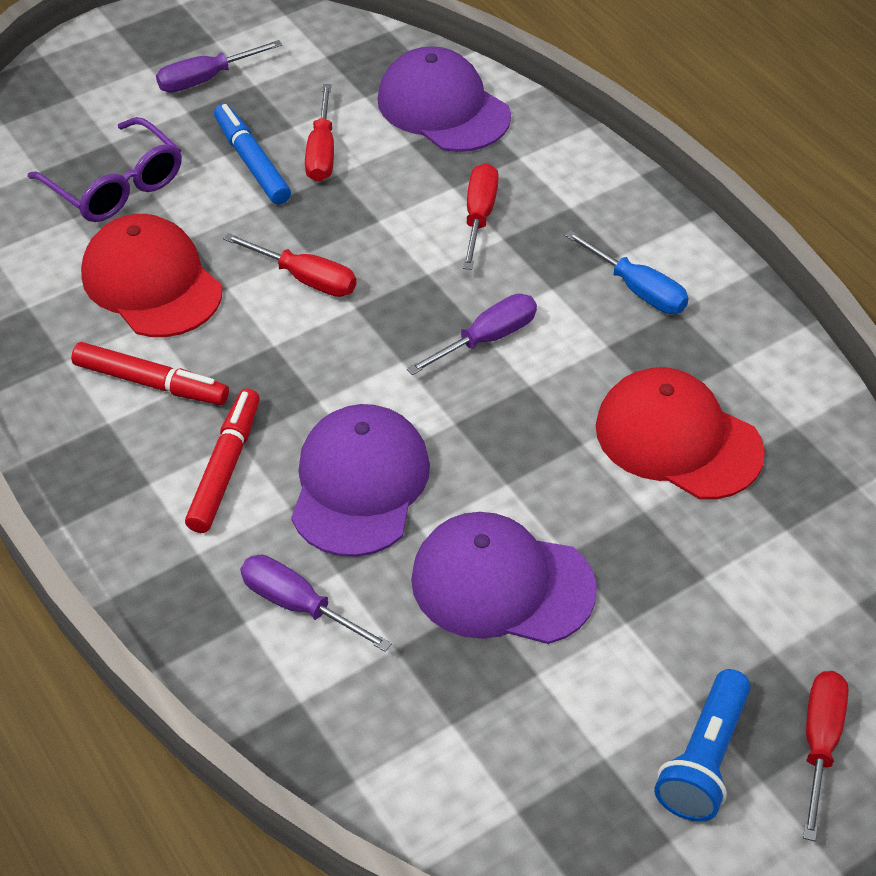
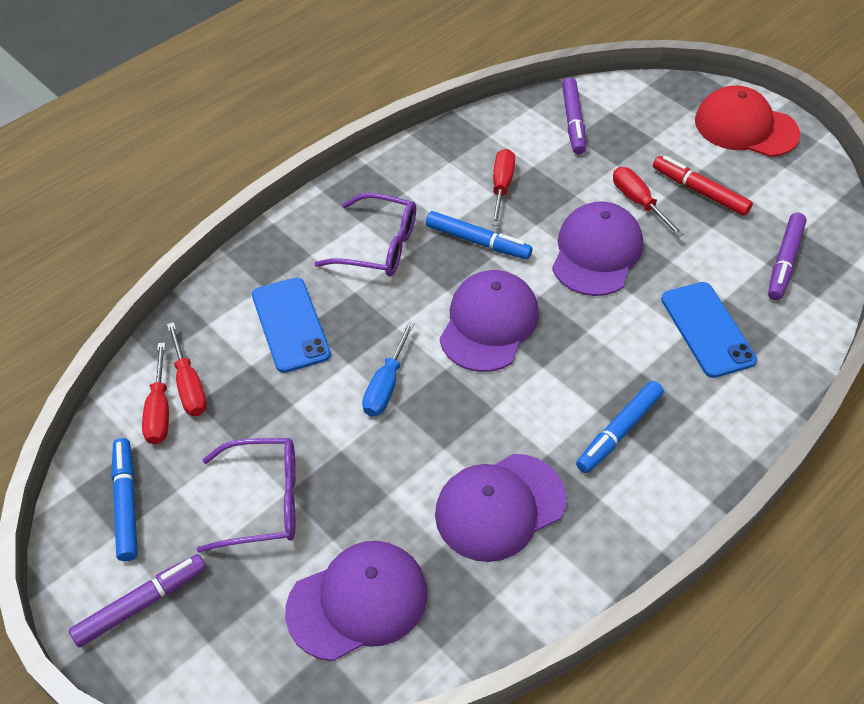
blue flashlight: 1 -> 0
blue marker: 1 -> 3
blue phone: 0 -> 2
purple cap: 3 -> 4
purple glasses: 1 -> 2
purple marker: 0 -> 3
purple screwdriver: 3 -> 0
red cap: 2 -> 1
red marker: 2 -> 1

